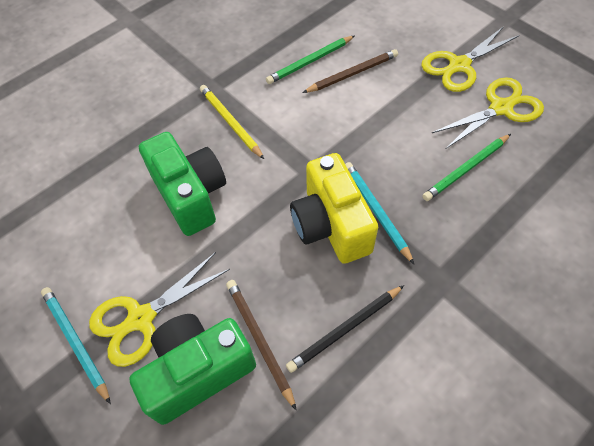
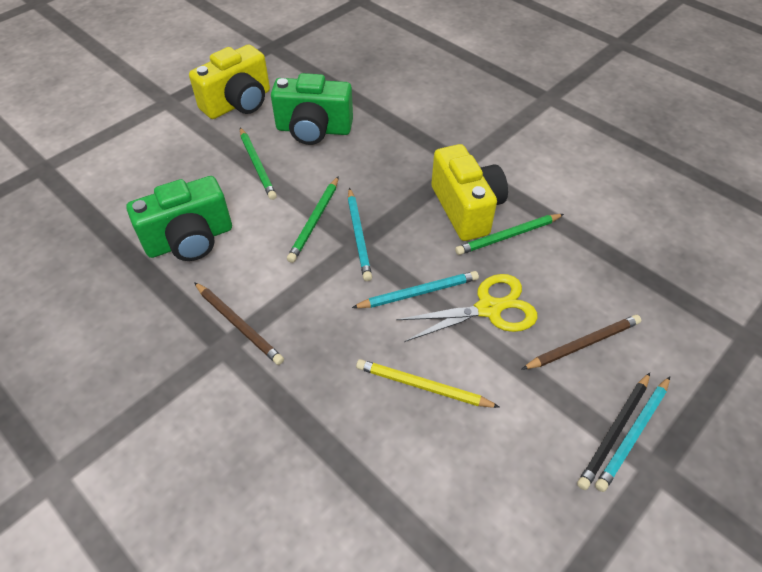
green pencil: 2 -> 3
turquoise pencil: 2 -> 3
yellow camera: 1 -> 2
yellow scissors: 3 -> 1

